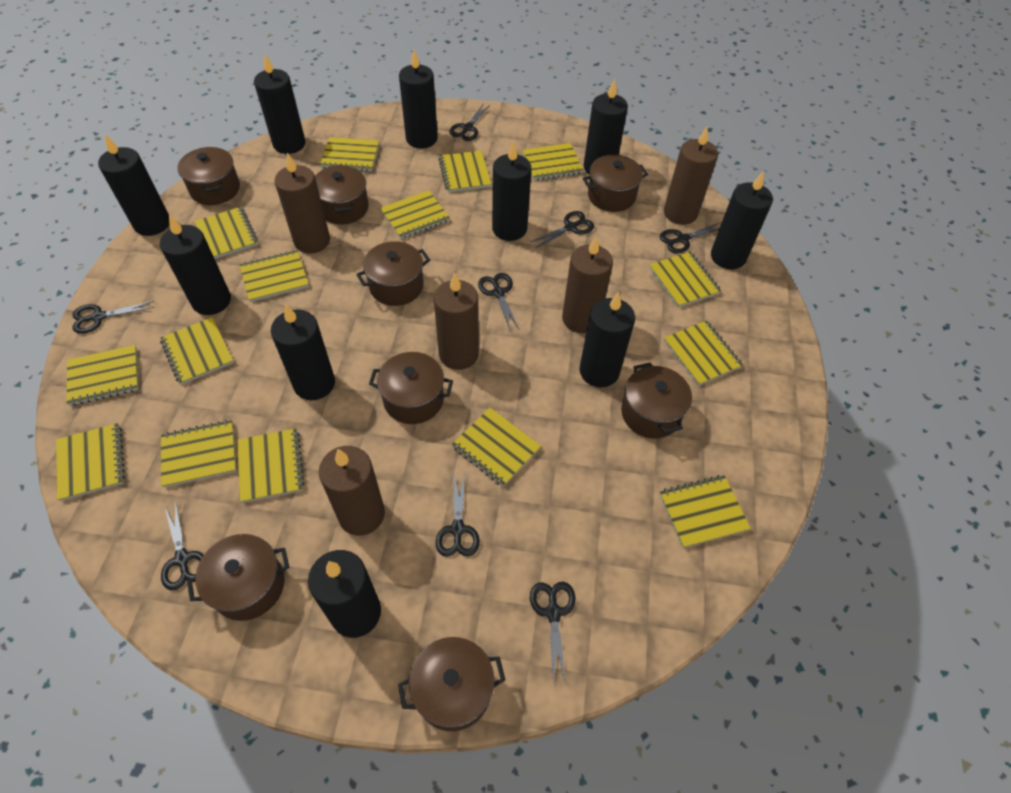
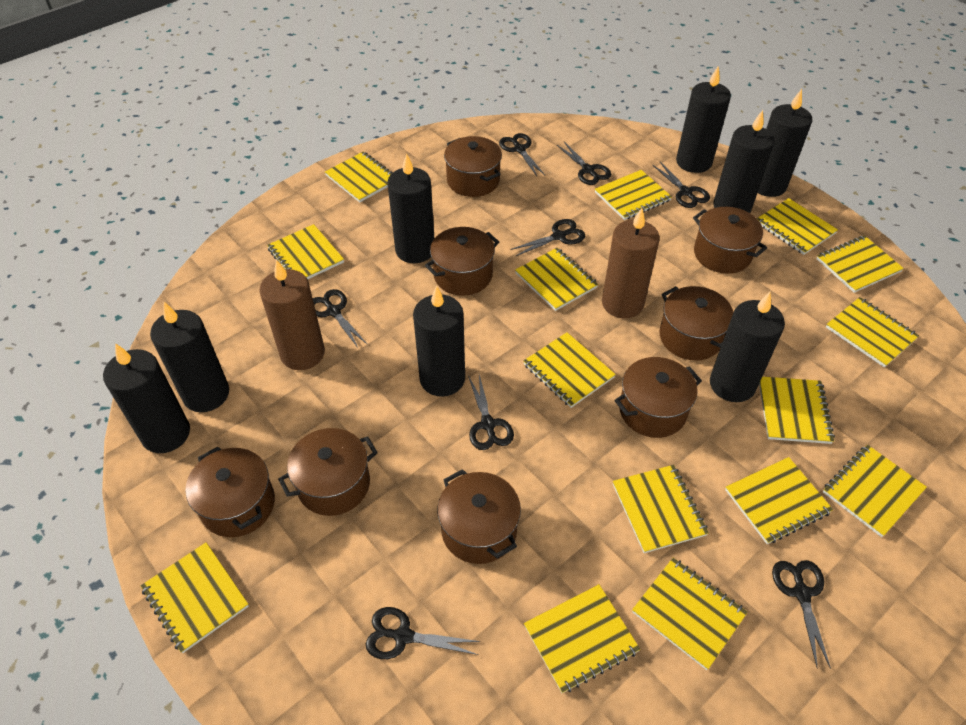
black candle: 10 -> 8
brown candle: 5 -> 2

